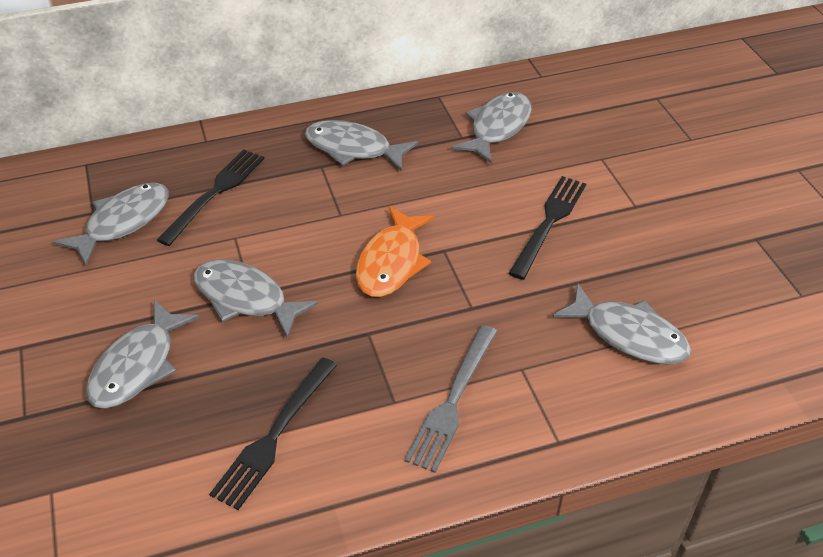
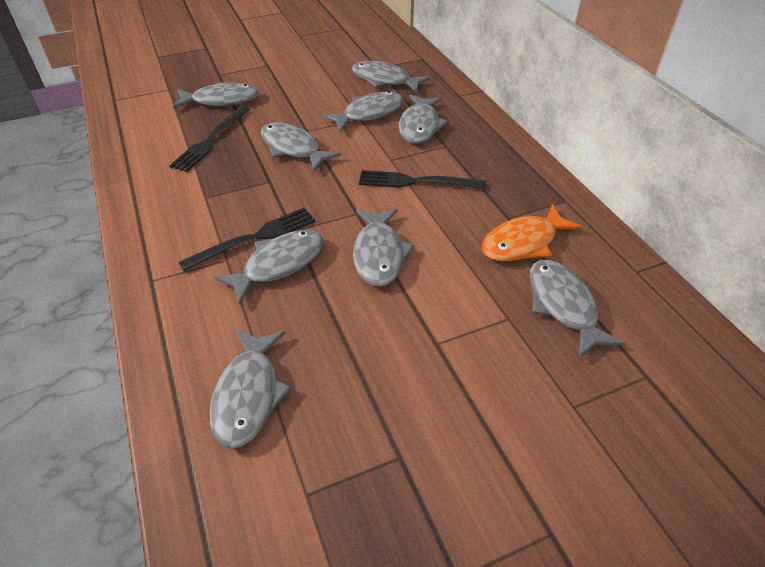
grey fish: 6 -> 9
grey fork: 1 -> 0

